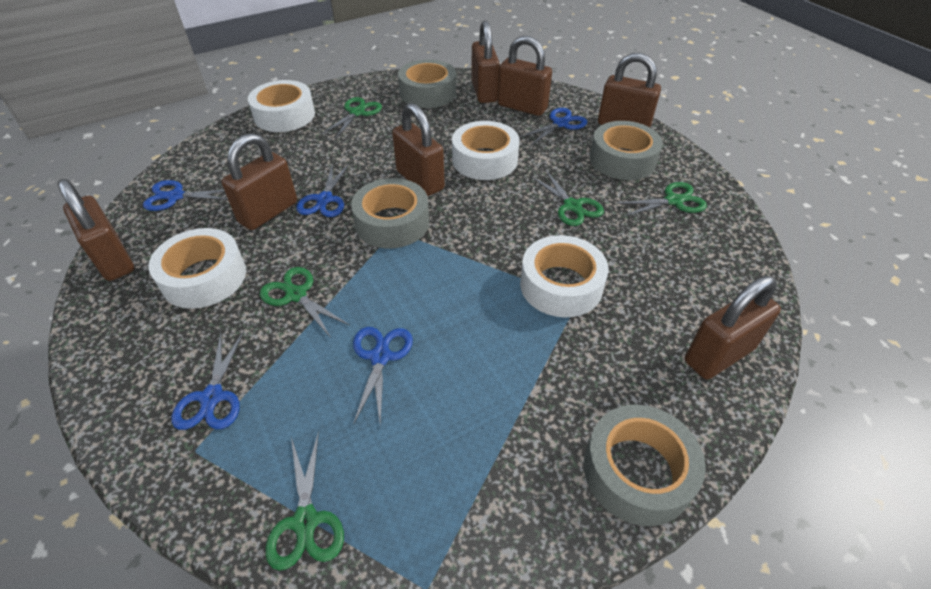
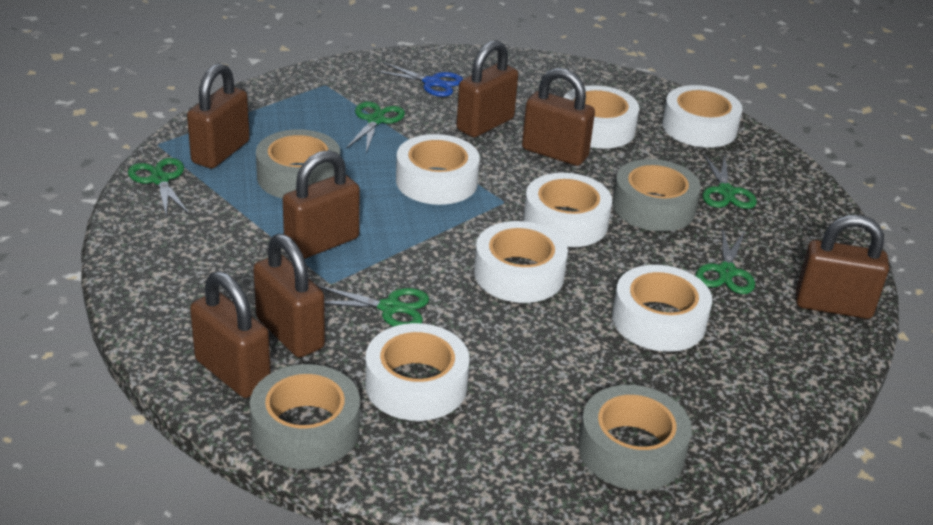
blue scissors: 5 -> 1
white tape: 4 -> 7

